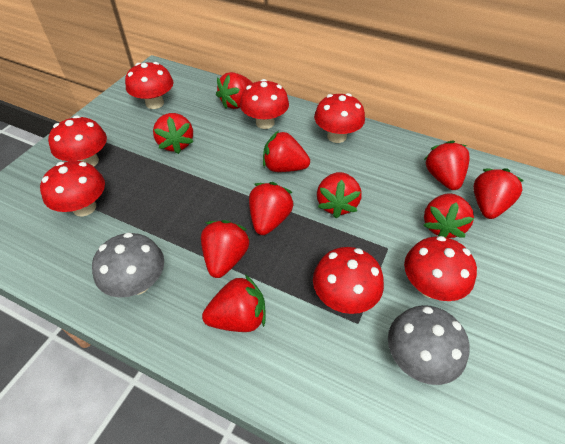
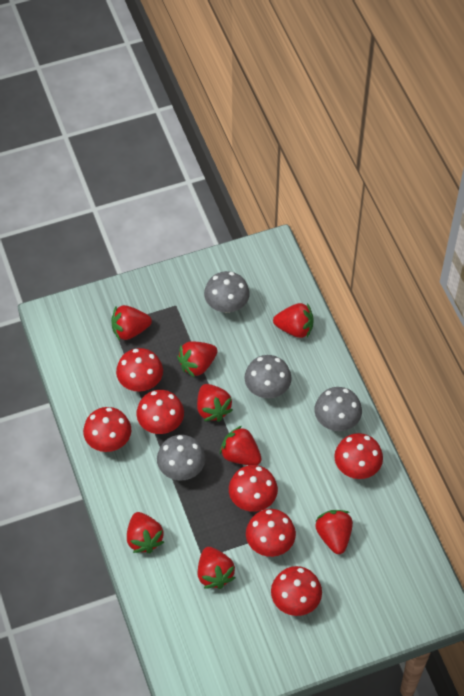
grey mushroom: 2 -> 4
red strawberry: 10 -> 8

